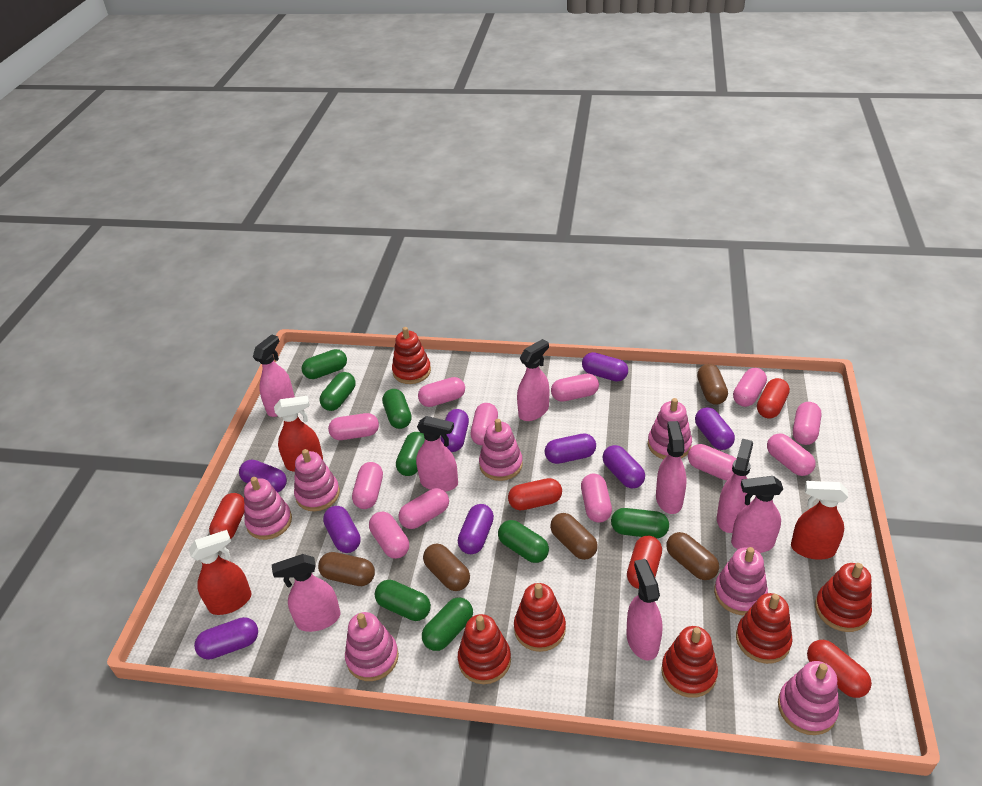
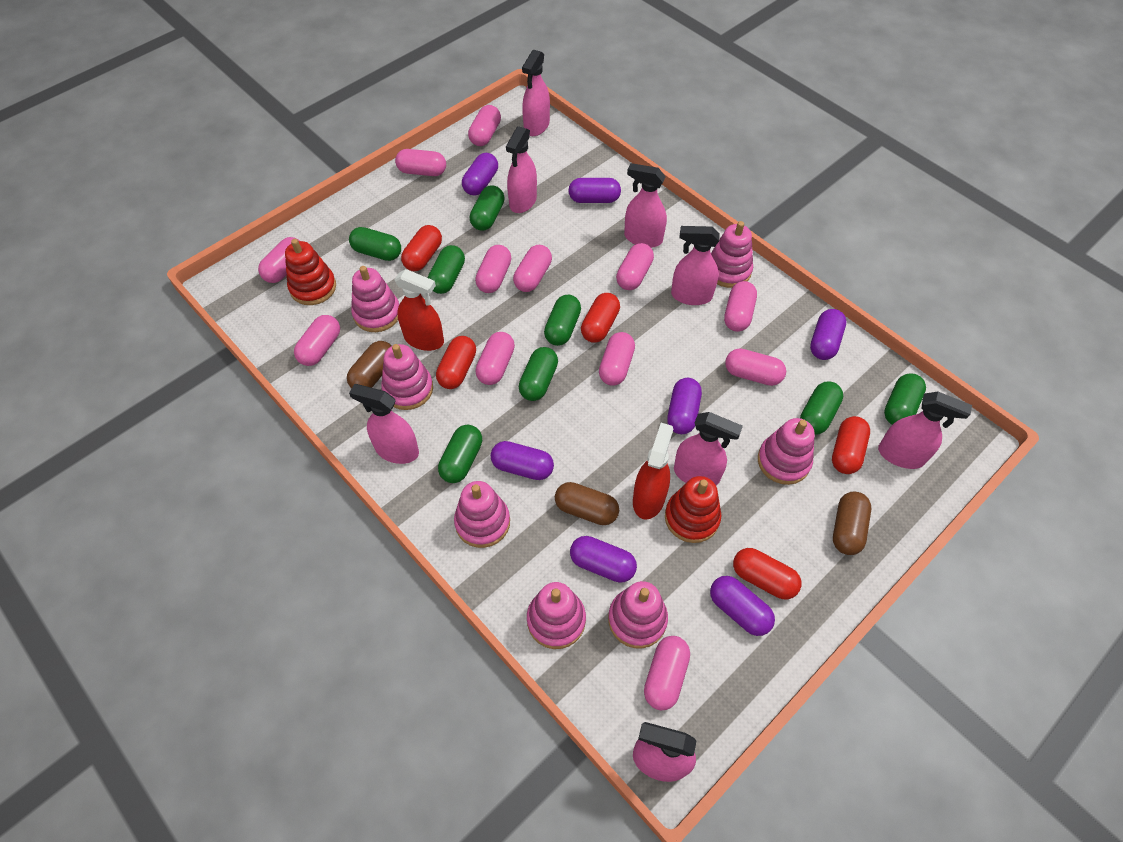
brown capsule: 5 -> 3
purple capsule: 9 -> 7
red spray bottle: 3 -> 2
red stacking toy: 6 -> 2

